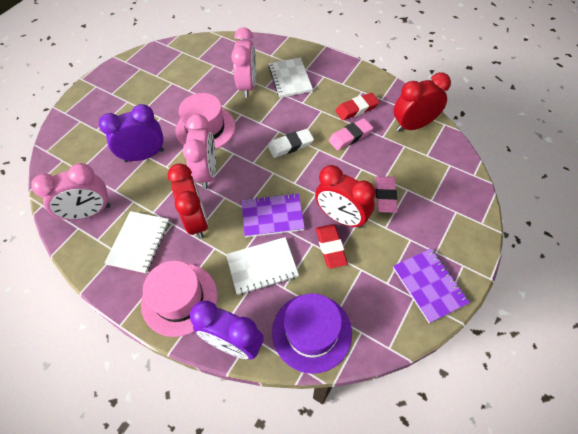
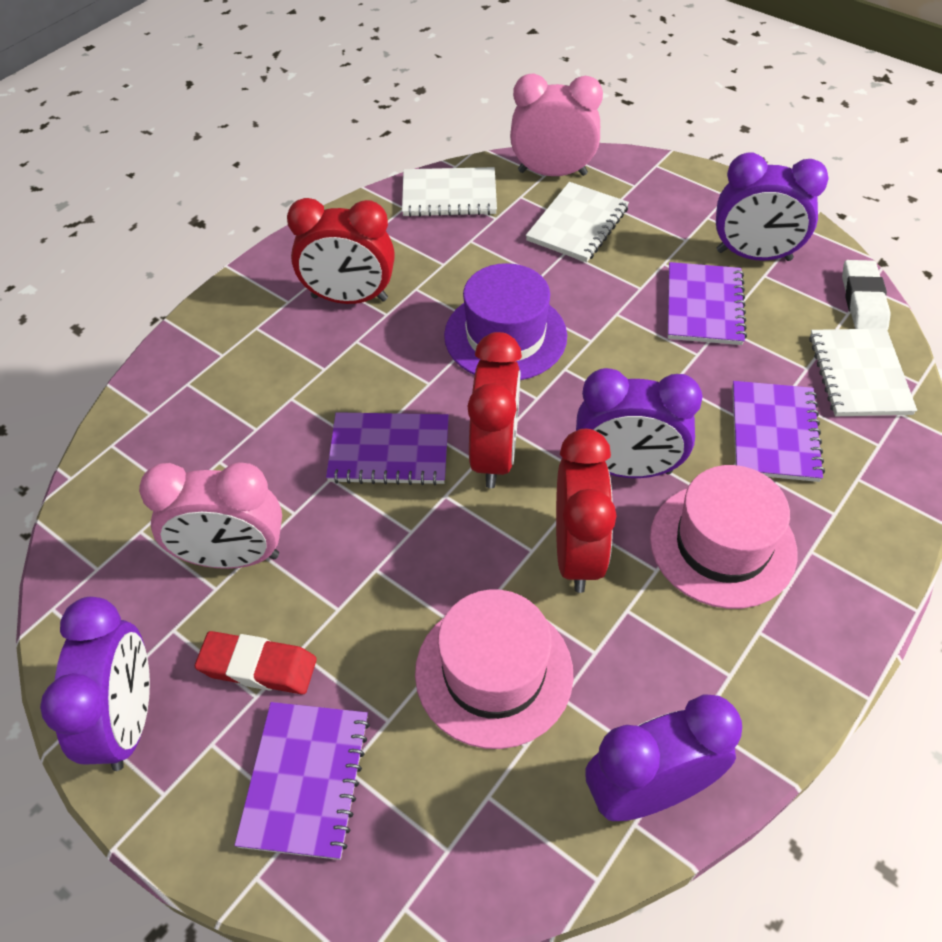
pink clock: 3 -> 2
pink eraser: 2 -> 0
purple clock: 2 -> 4
purple notebook: 2 -> 4
red eraser: 2 -> 1

